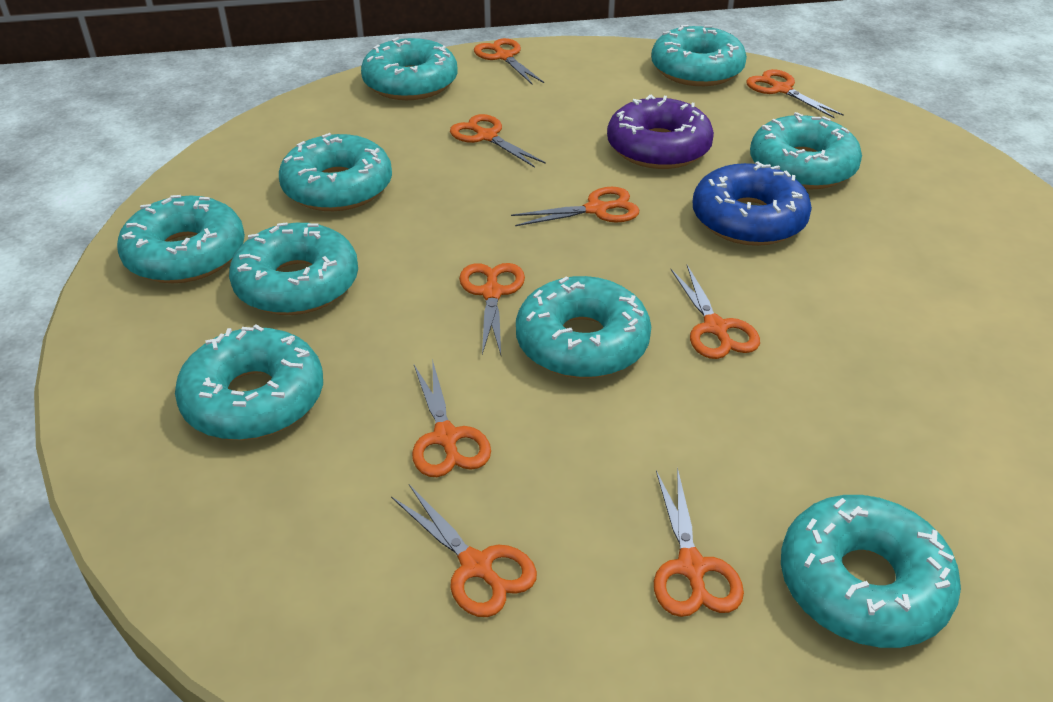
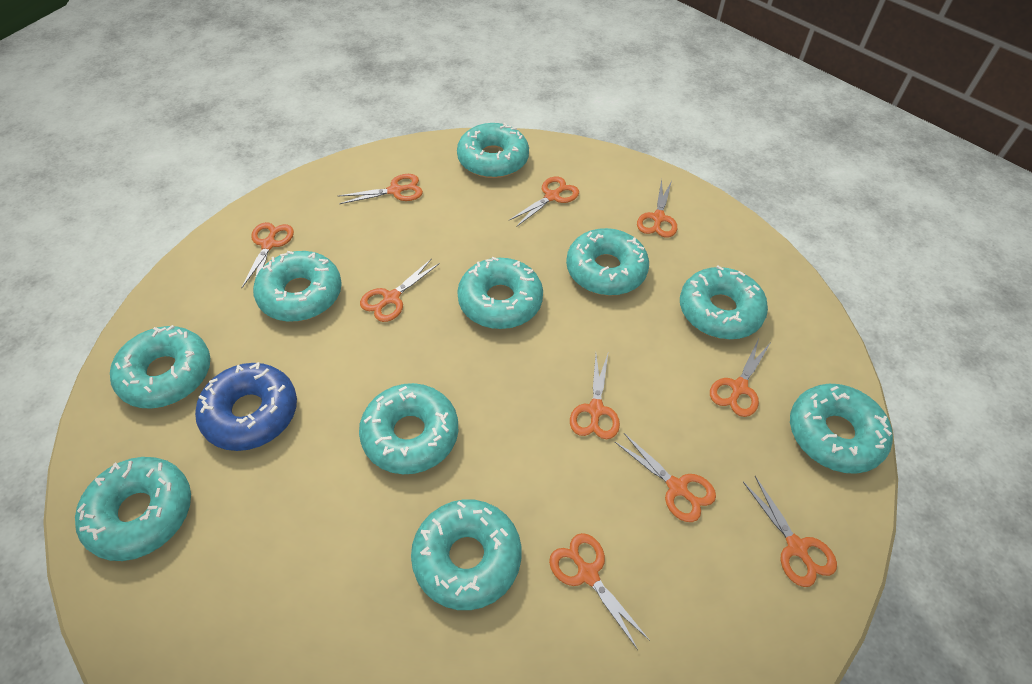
orange scissors: 9 -> 10
purple donut: 1 -> 0
turquoise donut: 9 -> 10

